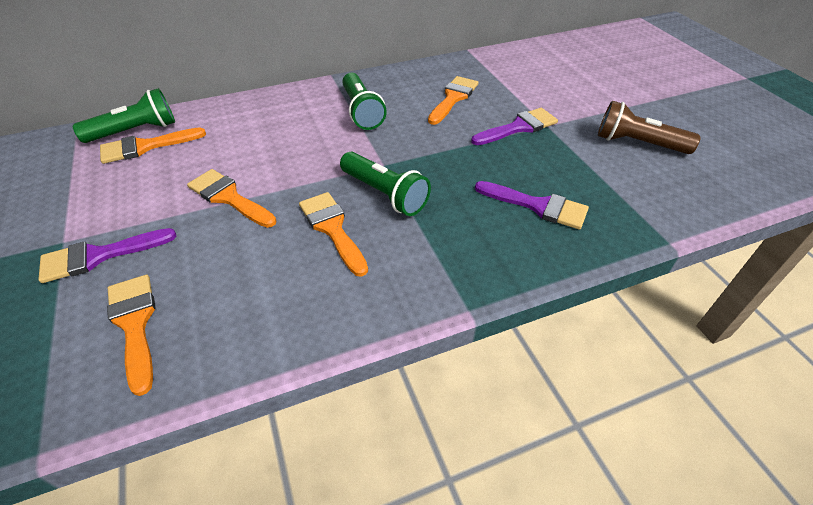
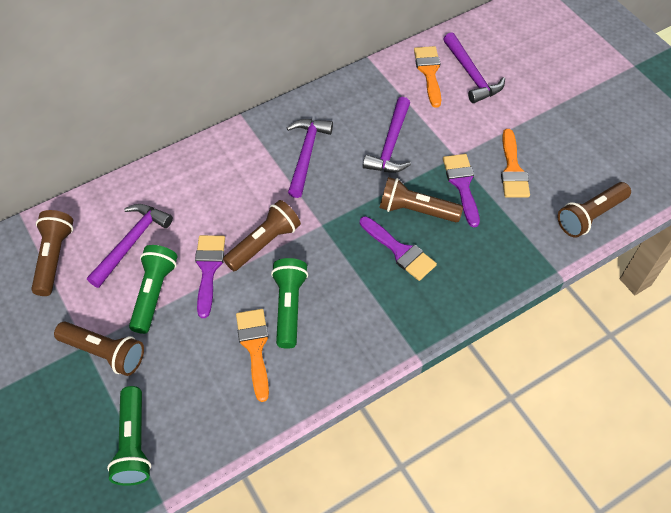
brown flashlight: 1 -> 5
orange brush: 5 -> 3
purple hammer: 0 -> 4

